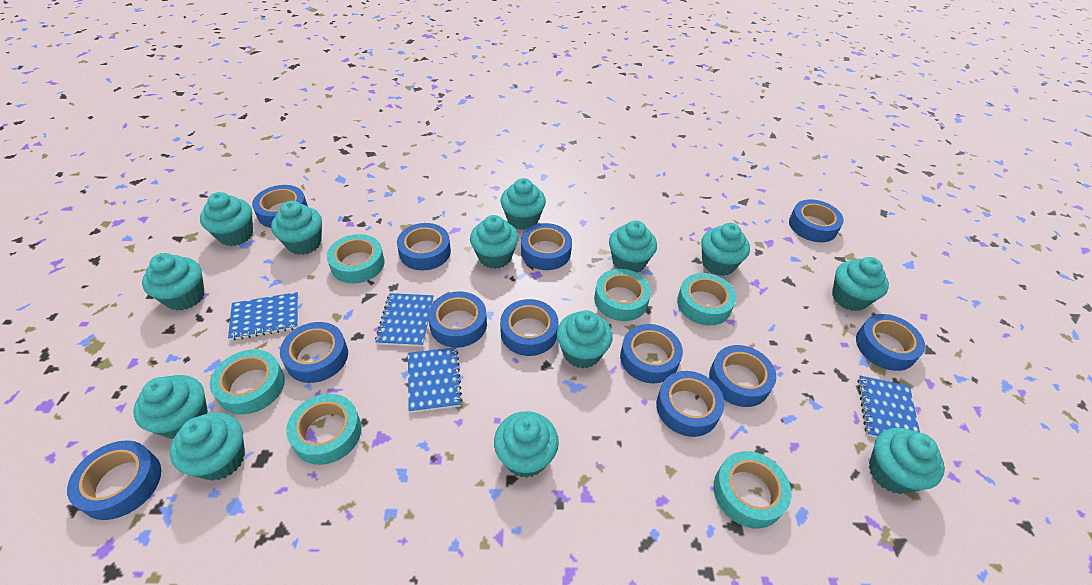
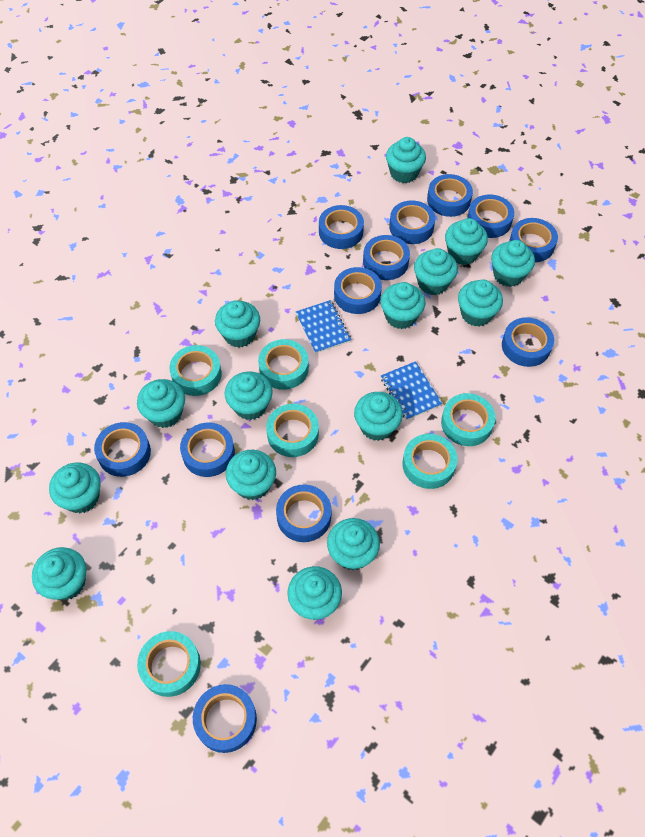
blue notebook: 4 -> 2
turquoise cupcake: 13 -> 15

